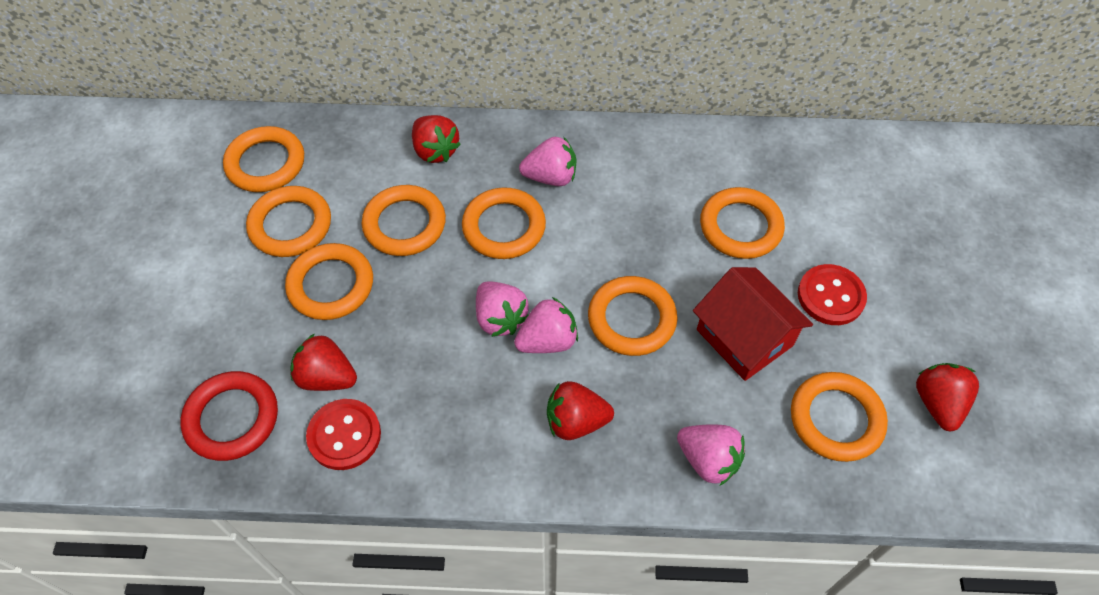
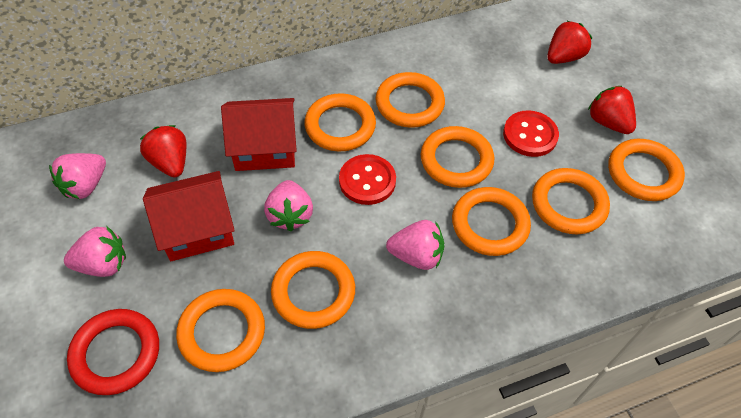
red house: 1 -> 2
red strawberry: 4 -> 3

